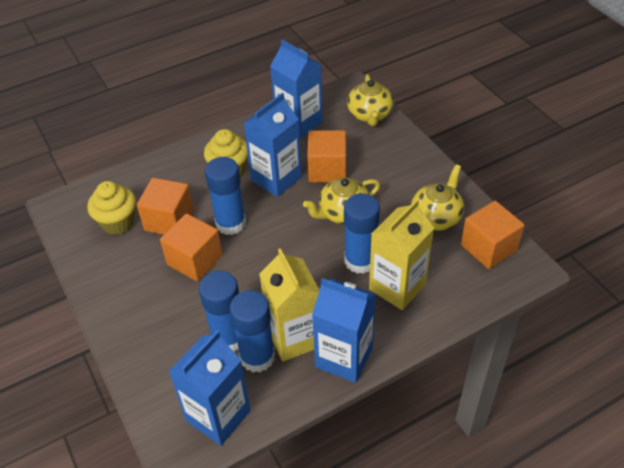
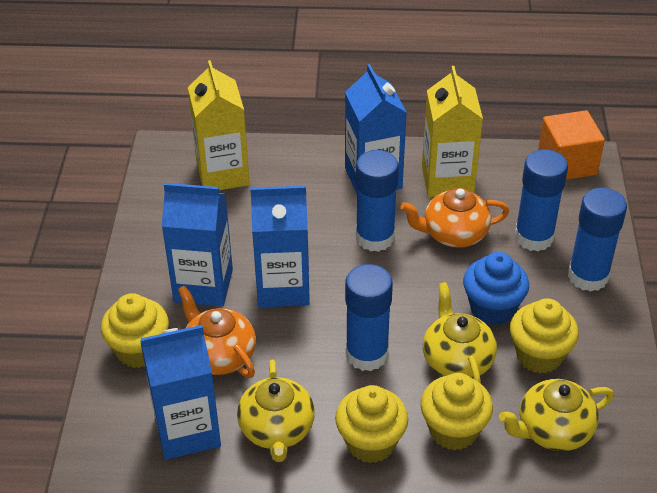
blue cupcake: 0 -> 1
orange cube: 4 -> 1
orange teapot: 0 -> 2
yellow cupcake: 2 -> 4

